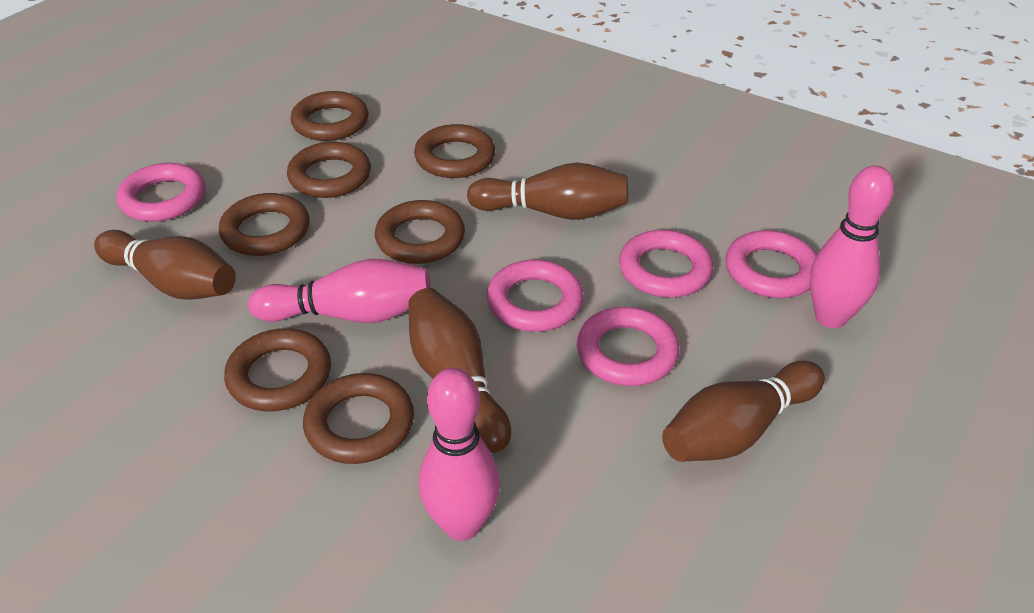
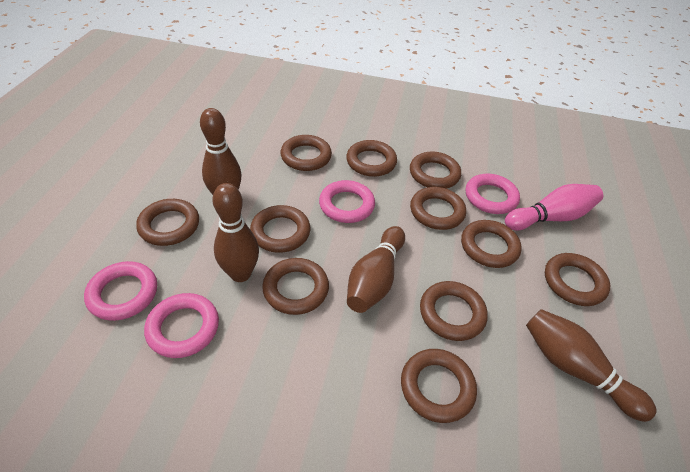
brown ring: 7 -> 11
pink bowling pin: 3 -> 1
pink ring: 5 -> 4

